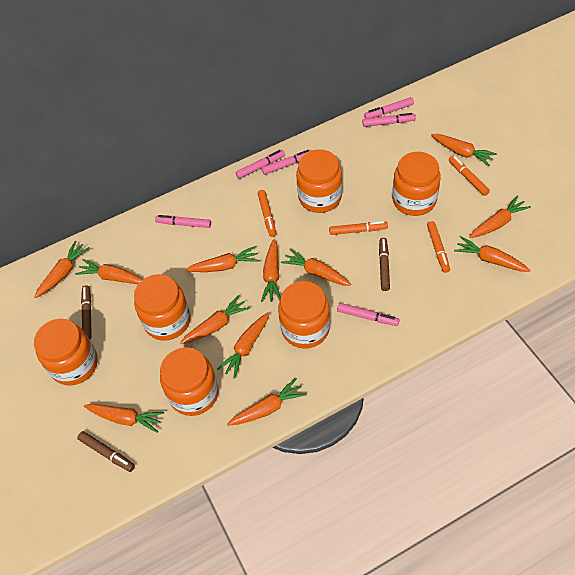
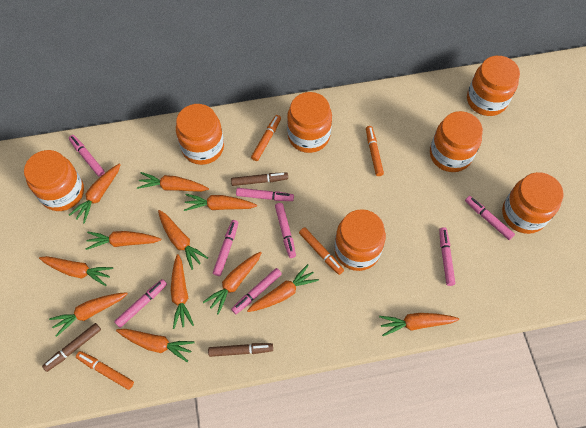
orange jar: 6 -> 7
pink marker: 6 -> 8

